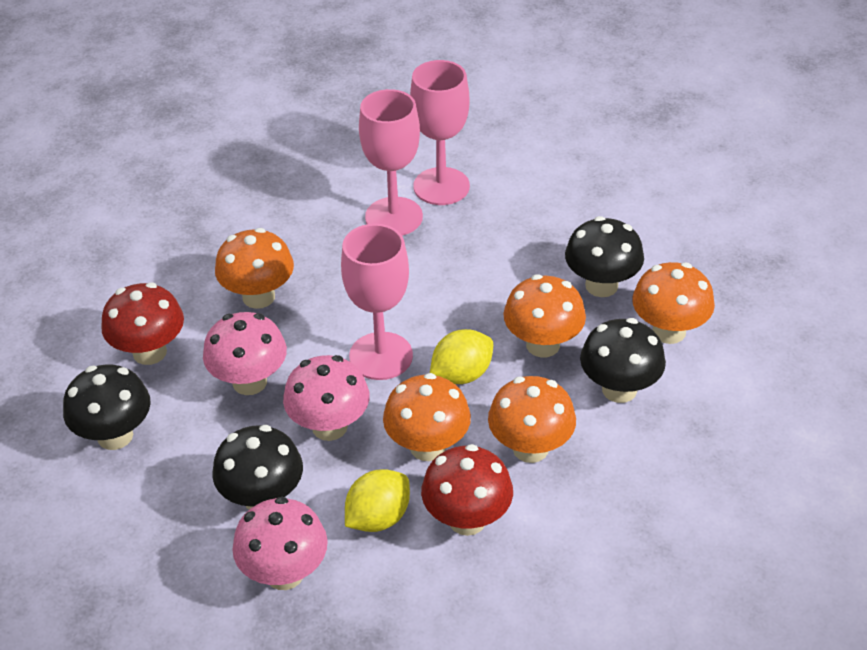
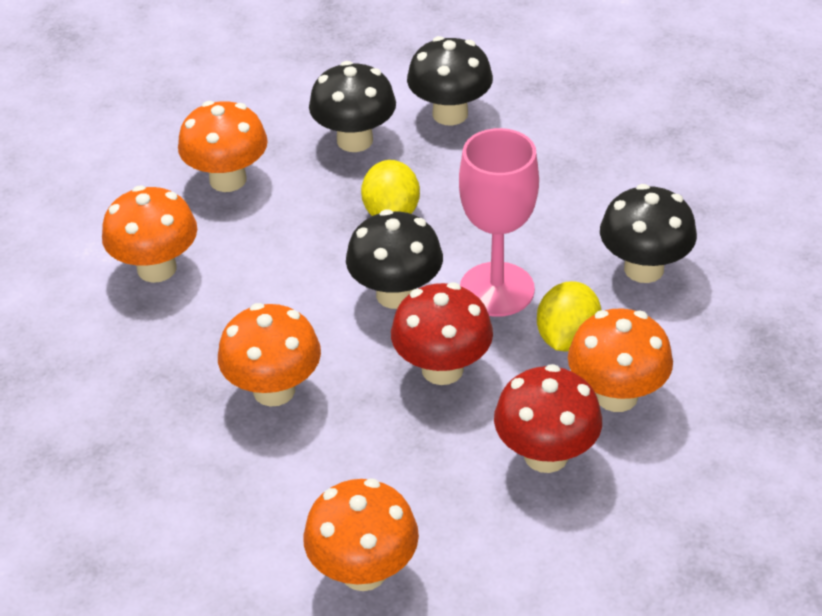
pink goblet: 3 -> 1
pink mushroom: 3 -> 0

